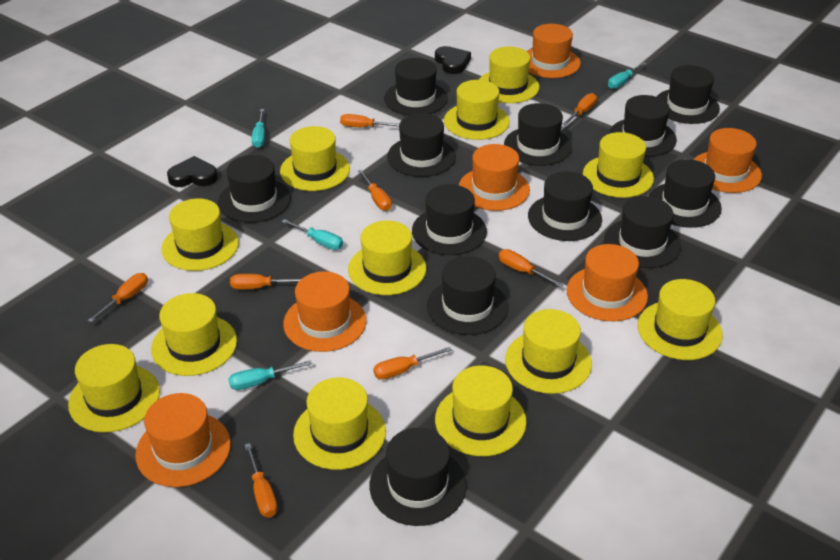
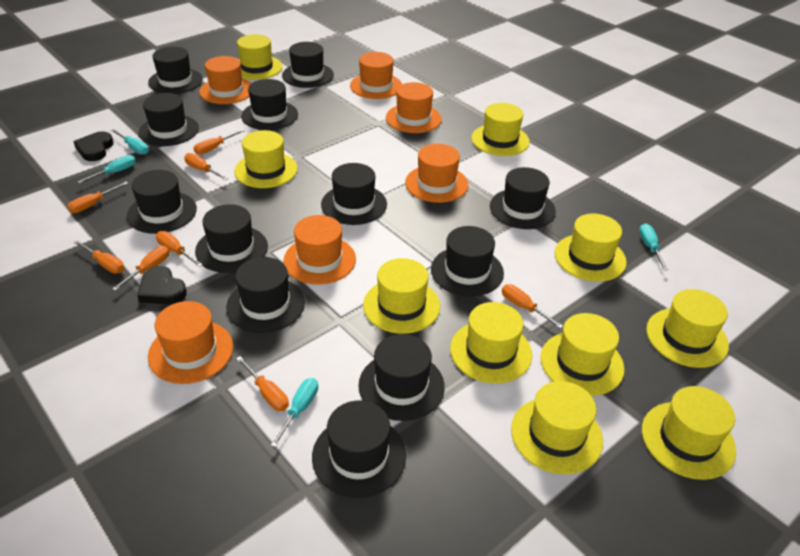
yellow hat: 12 -> 10

